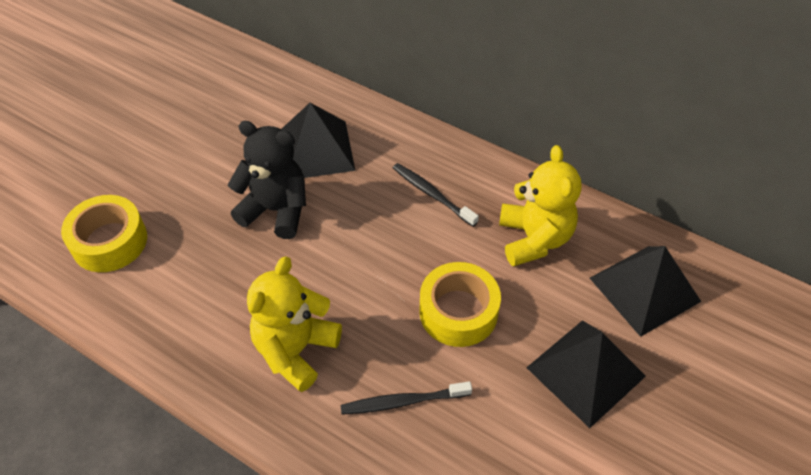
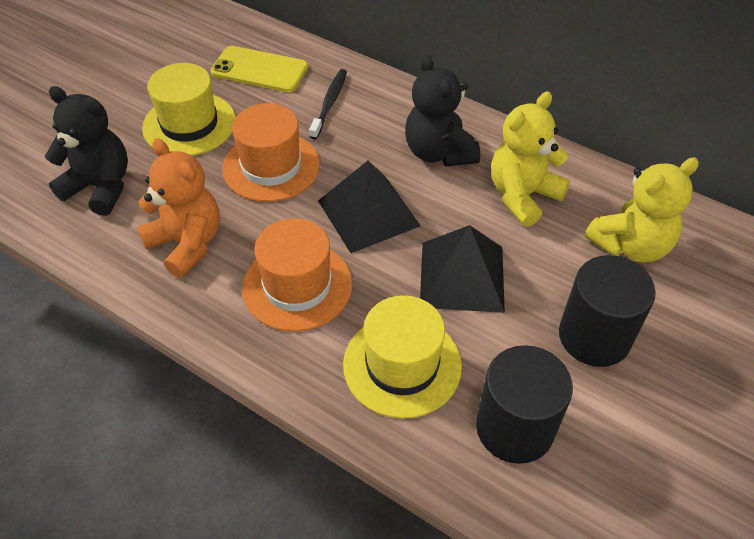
black cylinder: 0 -> 2
black pyramid: 3 -> 2
black teddy bear: 1 -> 2
black toothbrush: 2 -> 1
orange hat: 0 -> 2
orange teddy bear: 0 -> 1
yellow hat: 0 -> 2
yellow phone: 0 -> 1
yellow tape: 2 -> 0

